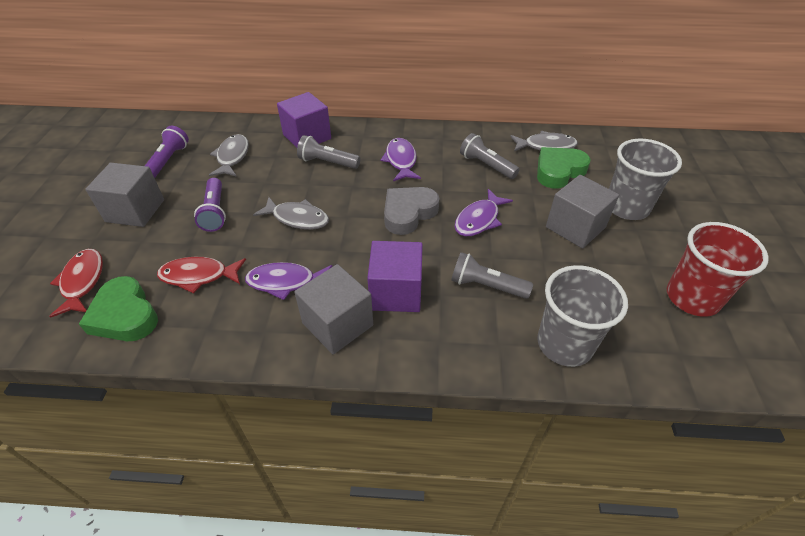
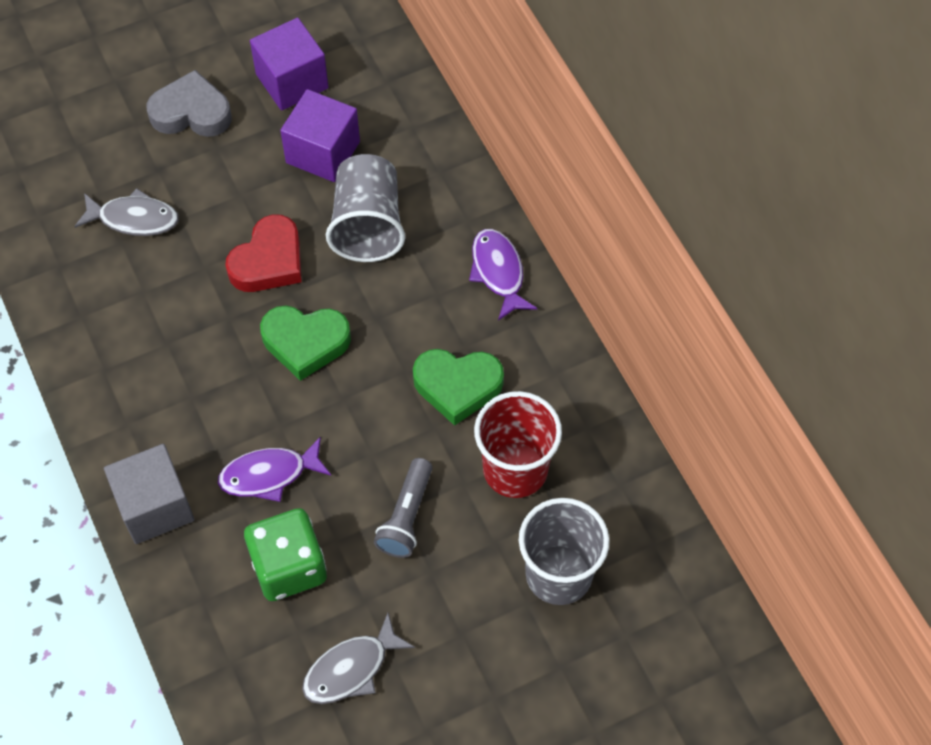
green dice: 0 -> 1
grey cube: 3 -> 1
grey fish: 3 -> 2
grey flashlight: 3 -> 1
purple fish: 3 -> 2
purple flashlight: 2 -> 0
red fish: 2 -> 0
red heart: 0 -> 1

